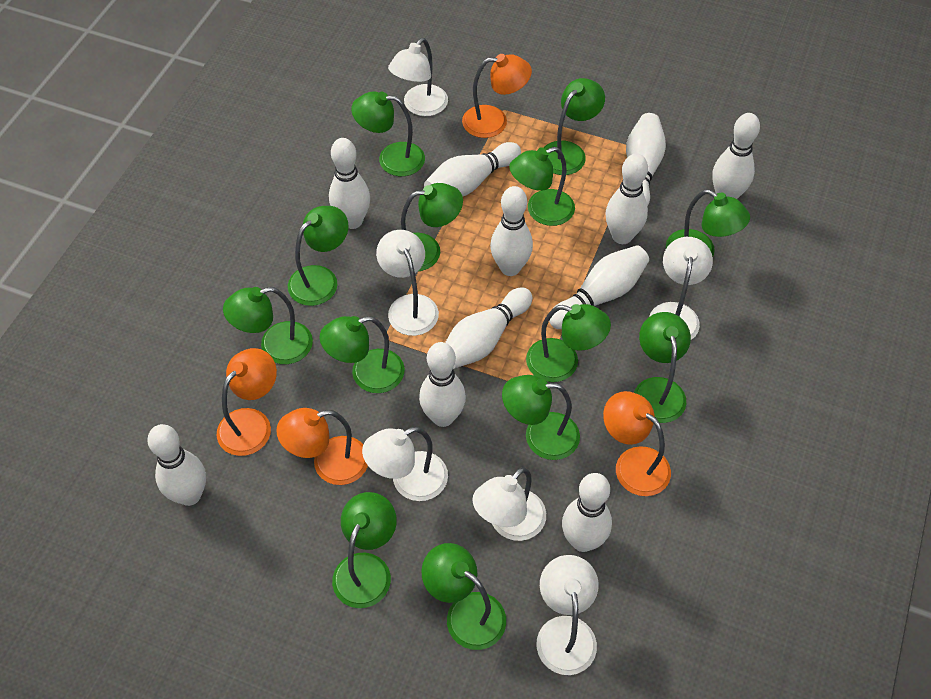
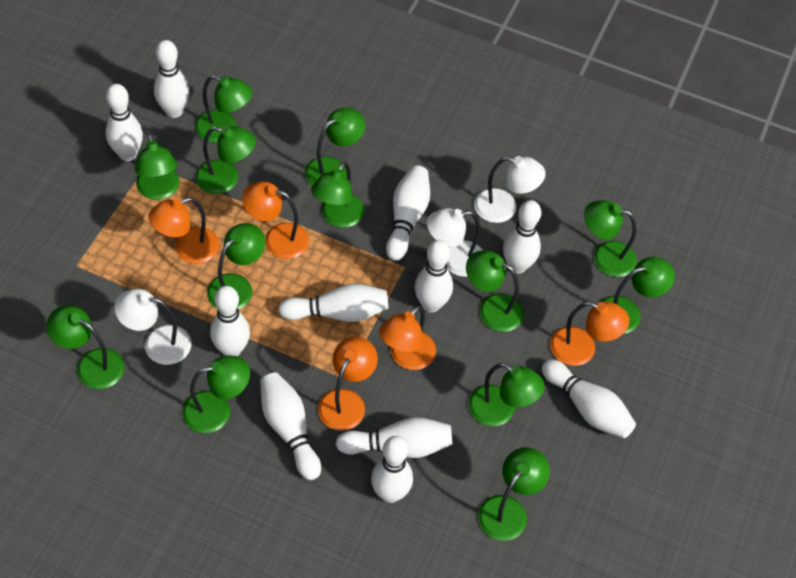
orange lamp: 4 -> 5
white lamp: 6 -> 3

